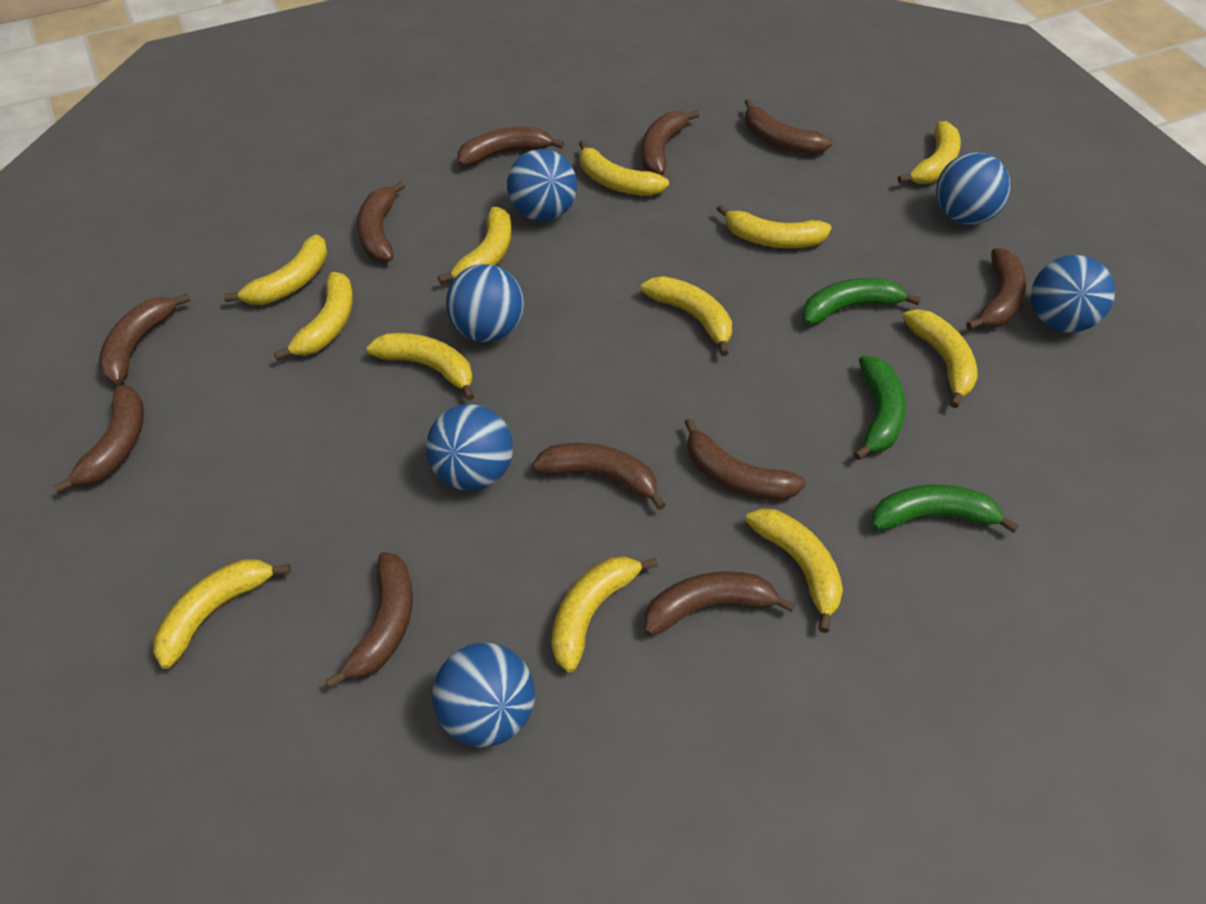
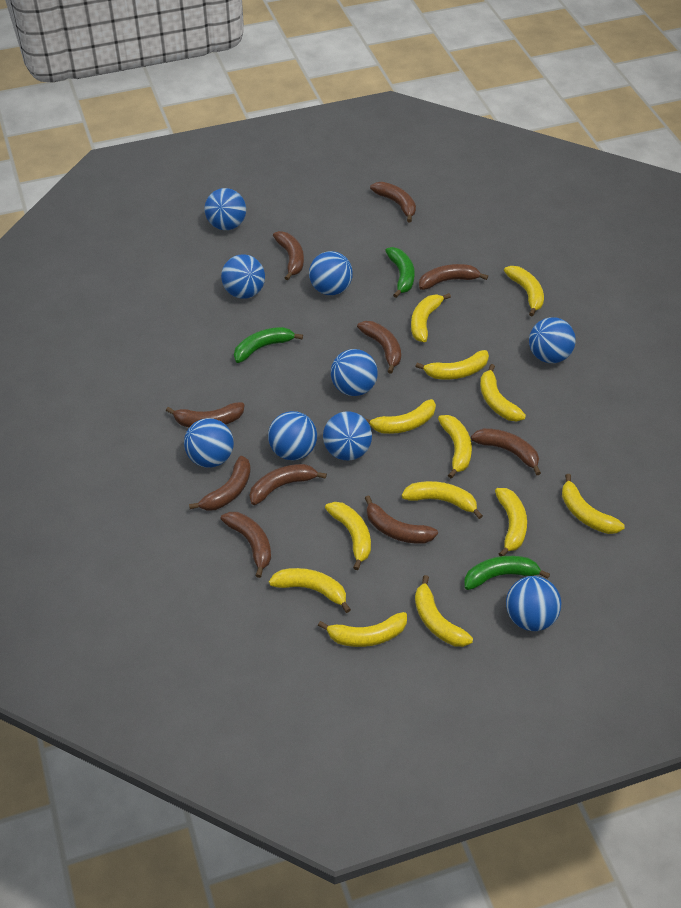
blue ball: 6 -> 9
brown banana: 11 -> 10
yellow banana: 12 -> 13

